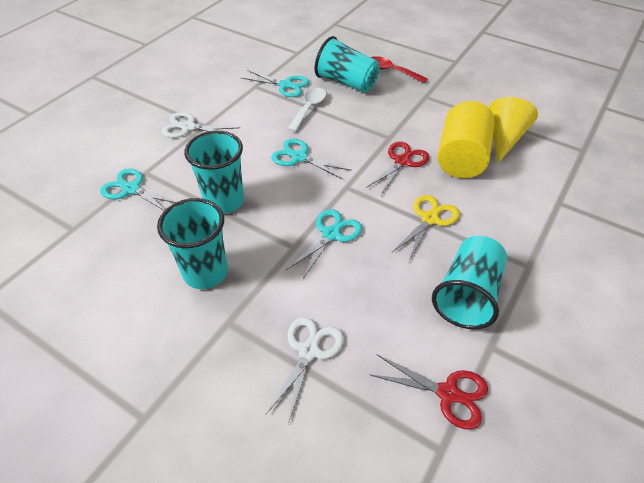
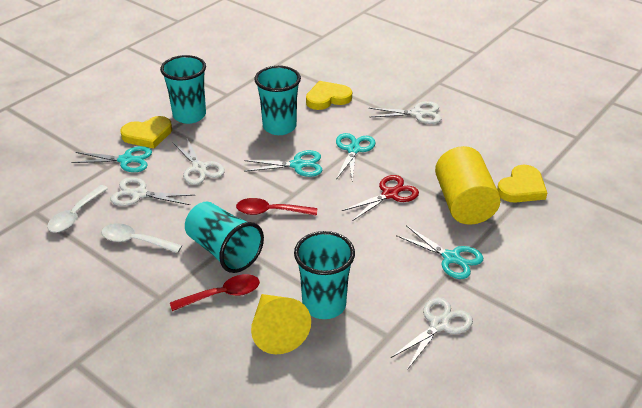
red scissors: 2 -> 1
red spoon: 1 -> 2
white scissors: 2 -> 4
white spoon: 1 -> 2
yellow heart: 0 -> 3
yellow scissors: 1 -> 0

